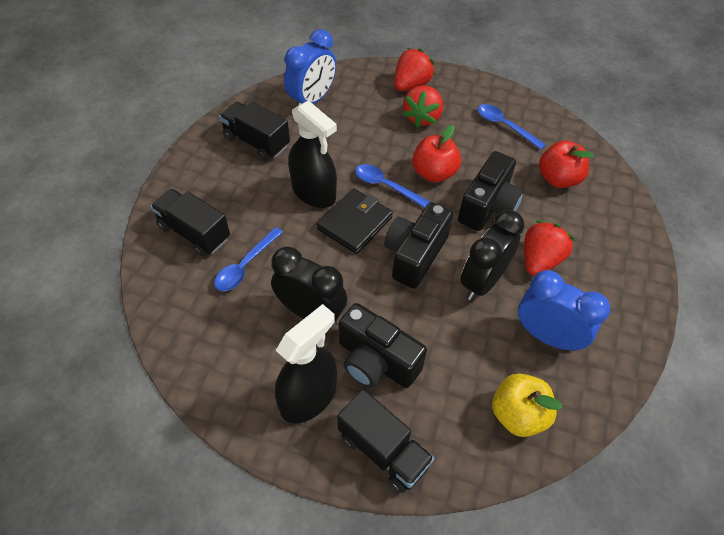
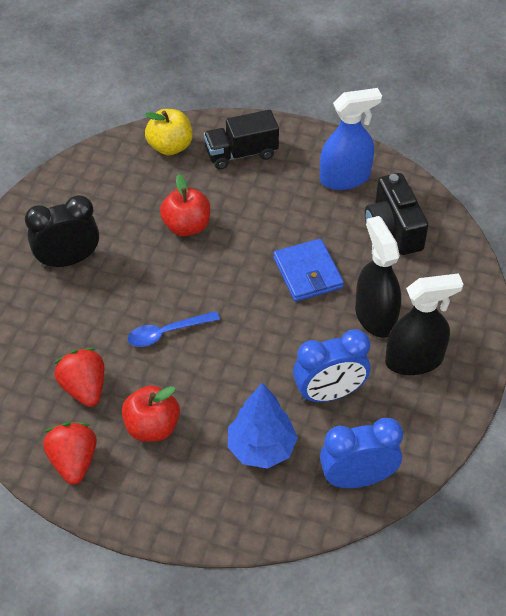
black camera: 3 -> 1
black clock: 2 -> 1
black truck: 3 -> 1
black wallet: 1 -> 0
blue spoon: 3 -> 1
blue spray bottle: 0 -> 1
blue tree: 0 -> 1
blue wallet: 0 -> 1
red strawberry: 3 -> 2

